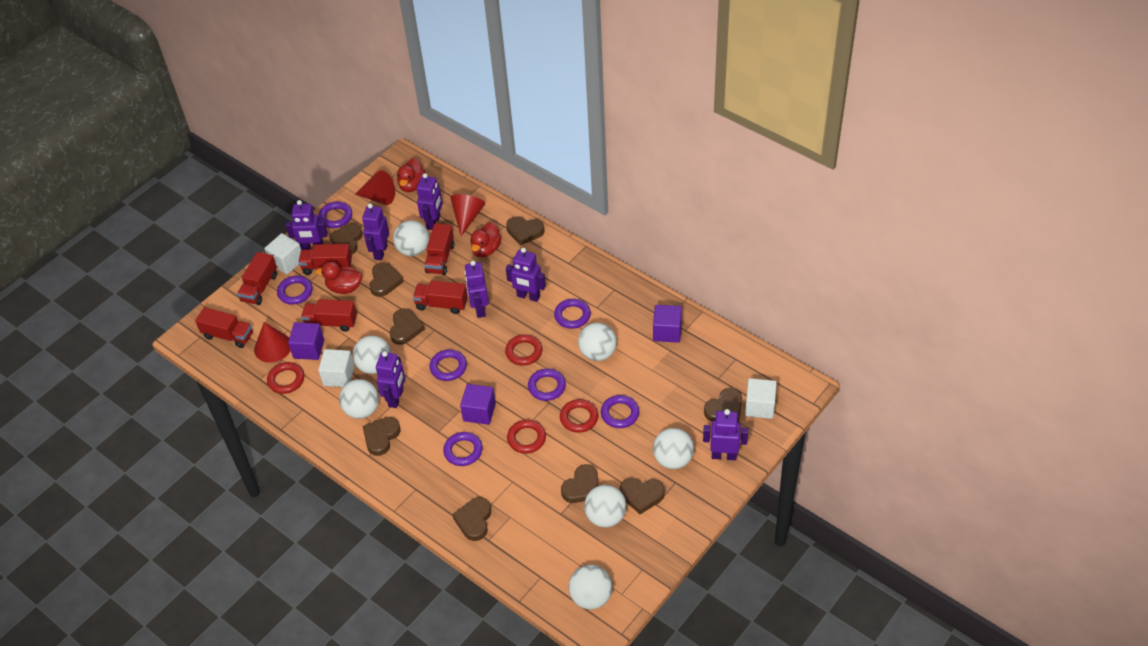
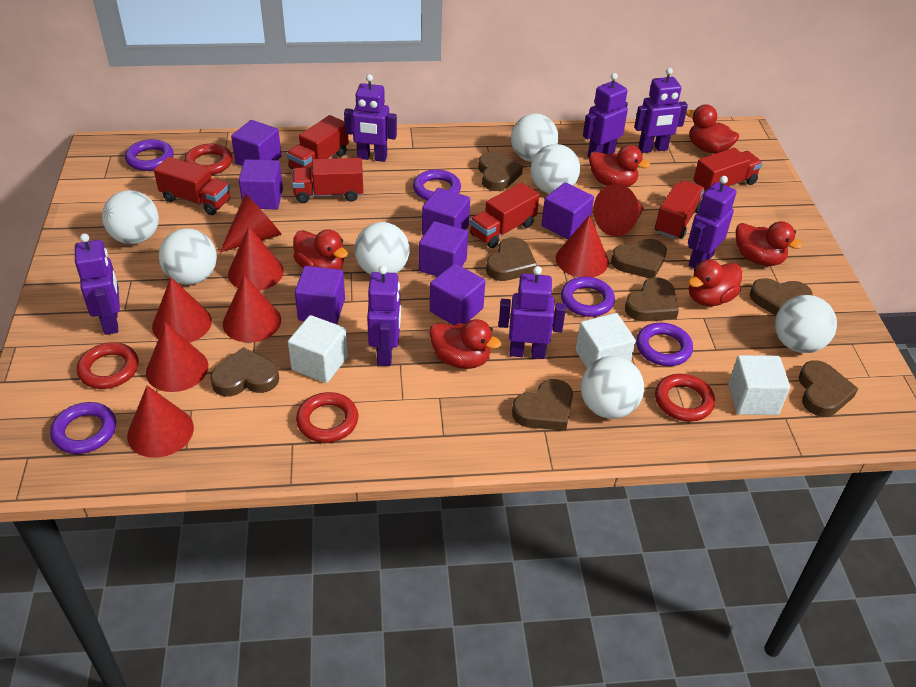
brown heart: 9 -> 8
purple cube: 3 -> 7
purple ring: 7 -> 5
red cone: 3 -> 8
red duck: 3 -> 6

